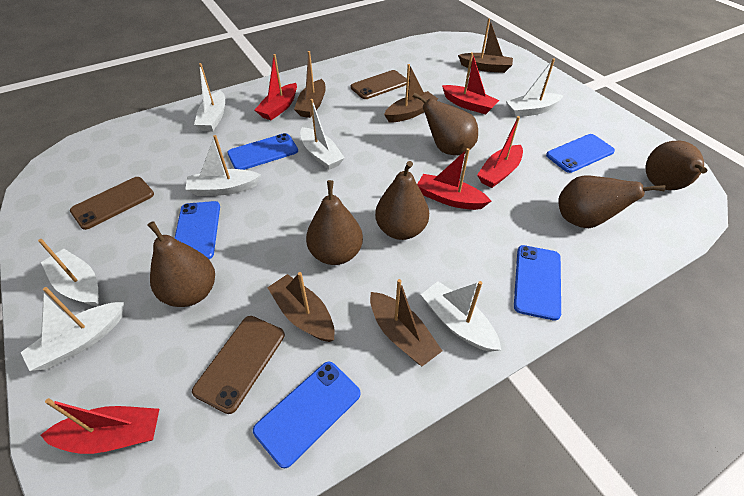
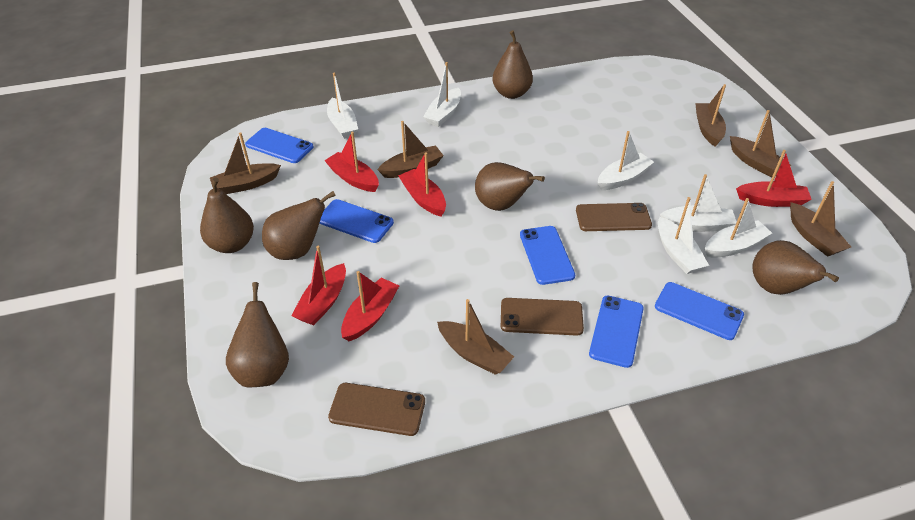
brown boat: 5 -> 6
white boat: 7 -> 6

